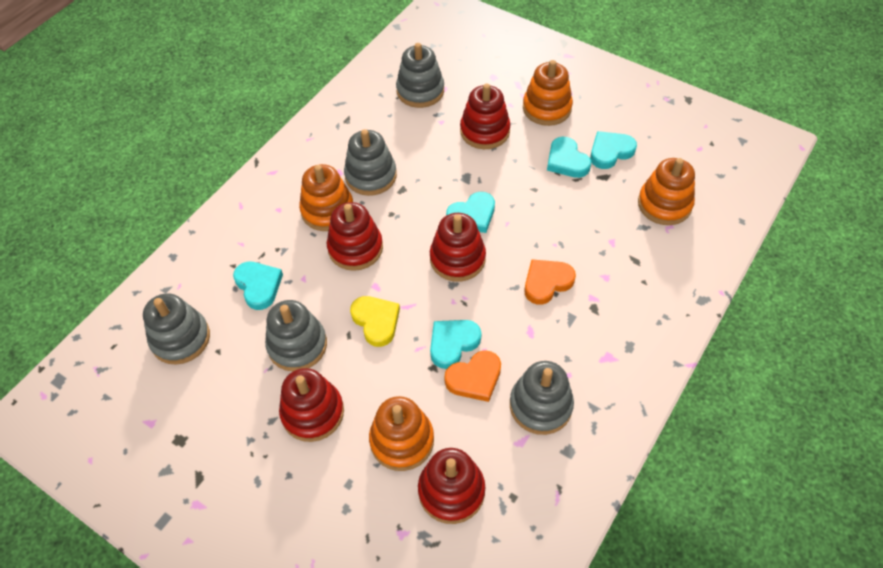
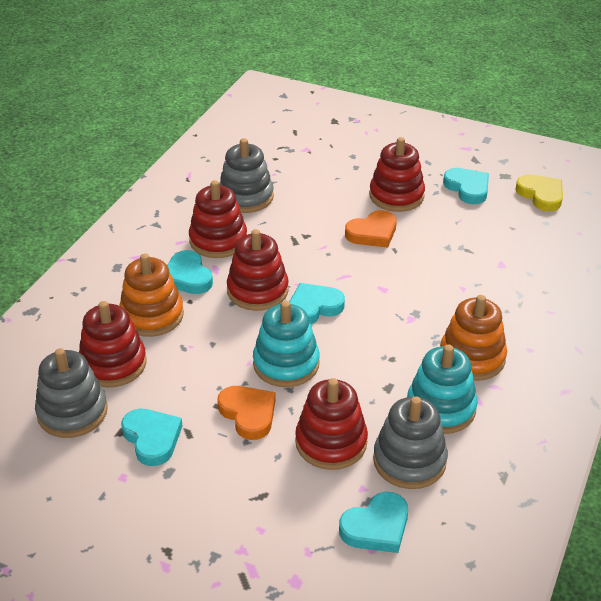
grey stacking toy: 5 -> 3
orange stacking toy: 4 -> 2
turquoise stacking toy: 0 -> 2

